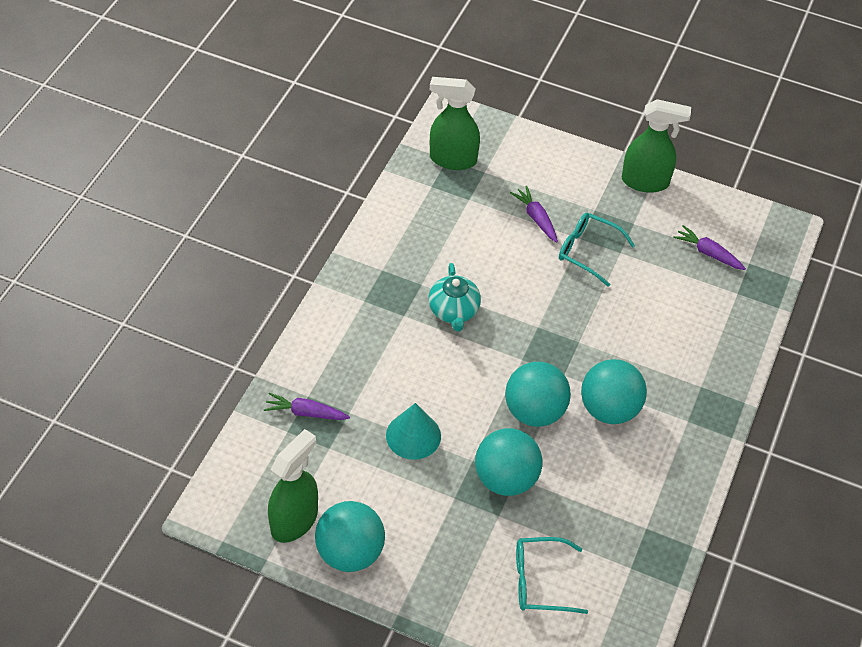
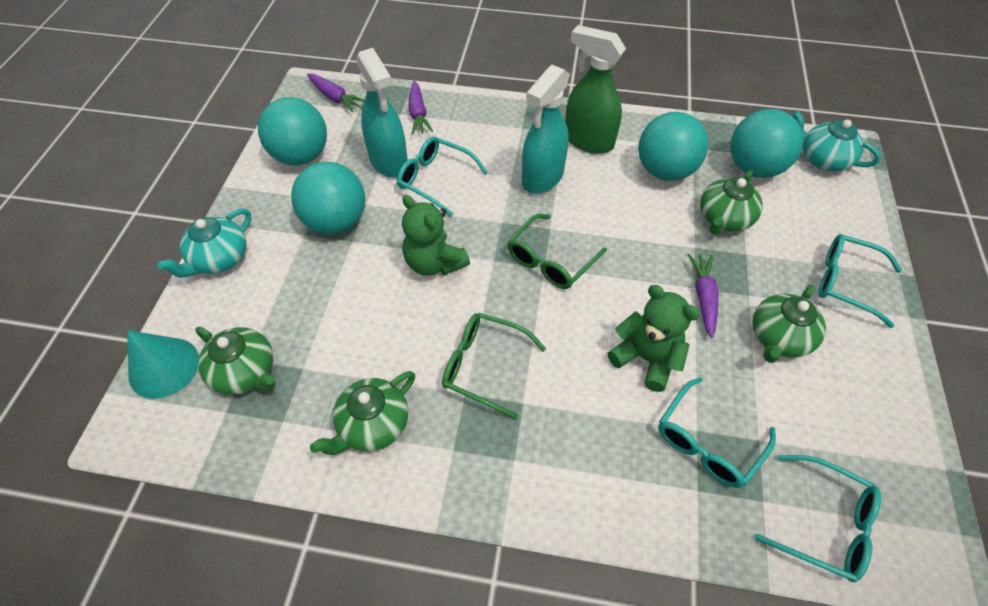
green glasses: 0 -> 2
green spray bottle: 3 -> 1
green teapot: 0 -> 4
green teddy bear: 0 -> 2
turquoise glasses: 2 -> 4
turquoise spray bottle: 0 -> 2
turquoise teapot: 1 -> 2

